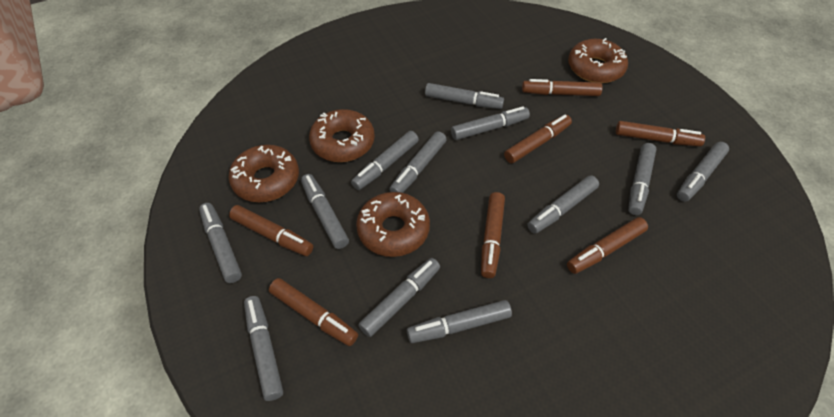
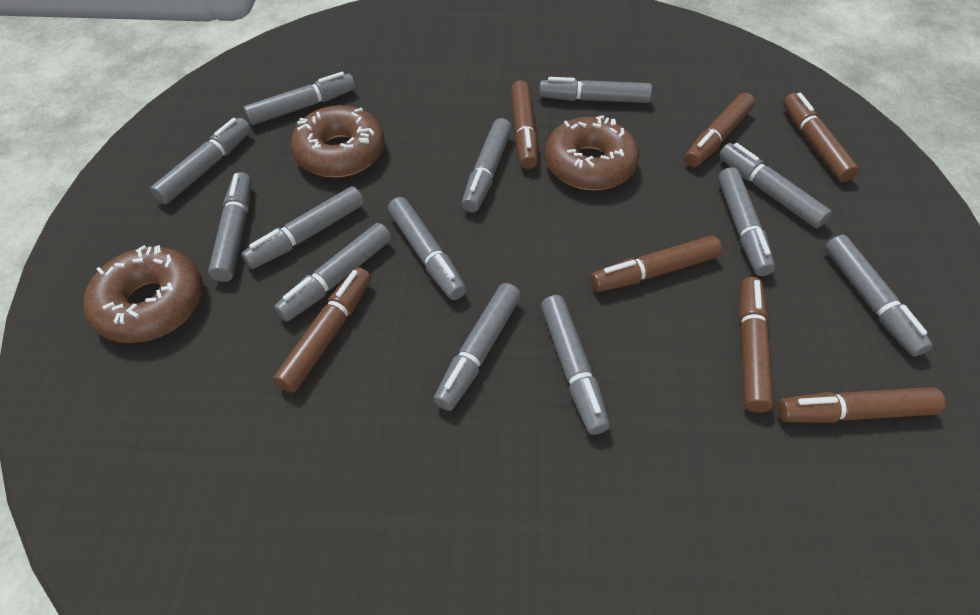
brown donut: 4 -> 3
grey marker: 12 -> 13

